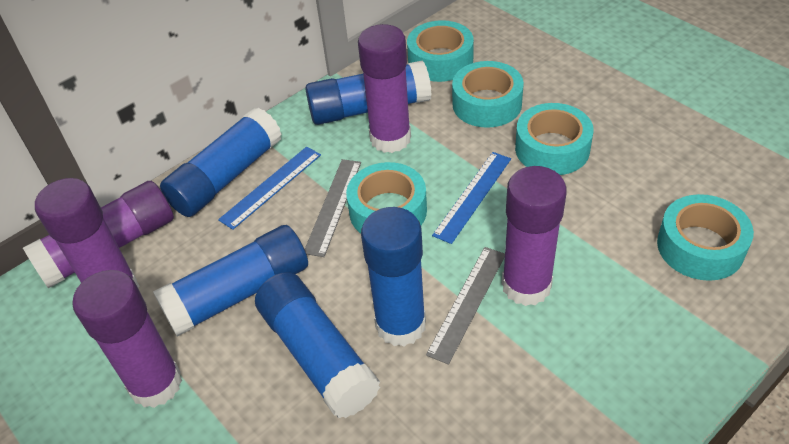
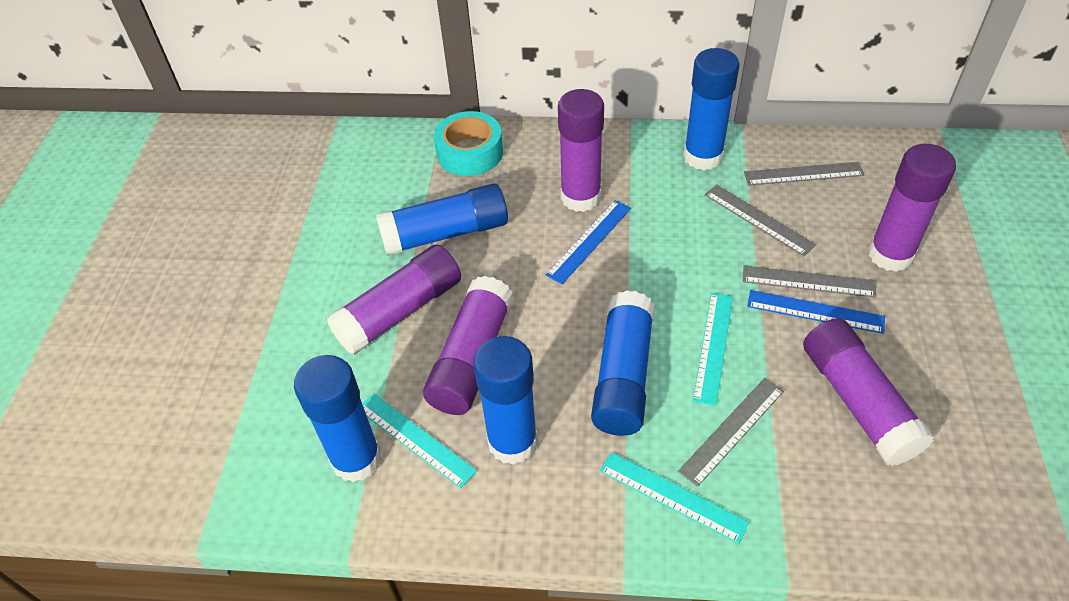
grey ruler: 2 -> 4
turquoise ruler: 0 -> 3
turquoise tape: 5 -> 1

